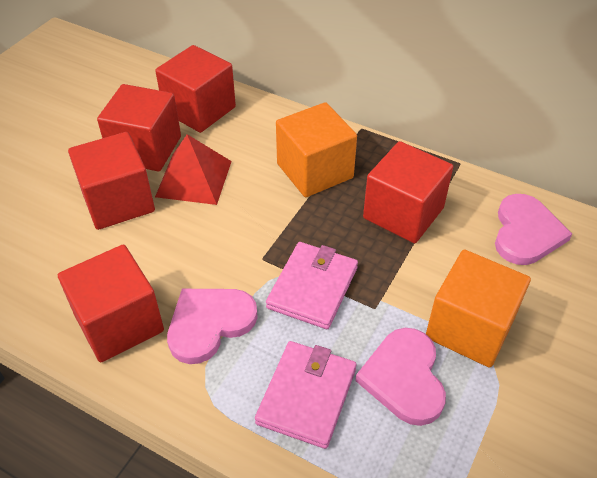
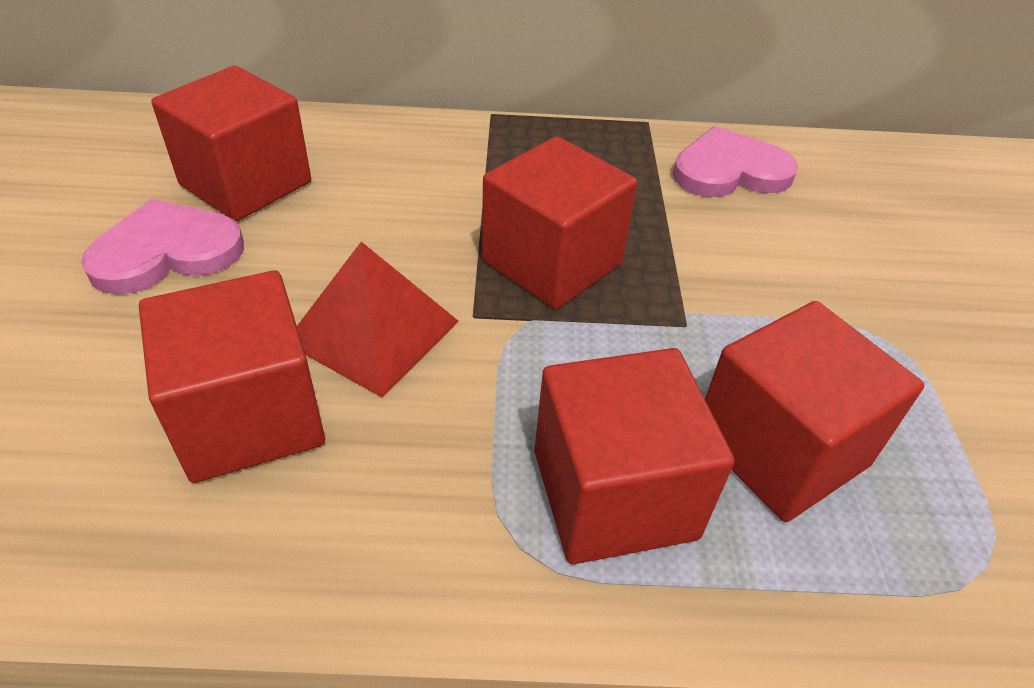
orange cube: 2 -> 0
pink heart: 3 -> 2
pink wallet: 2 -> 0

